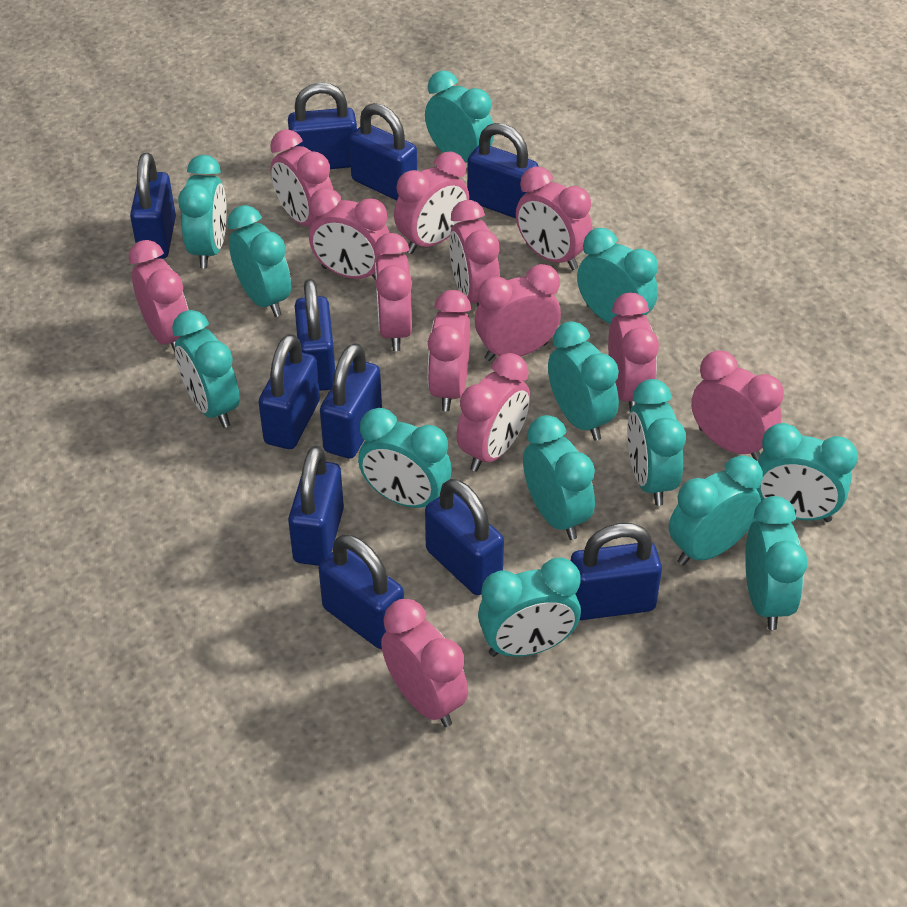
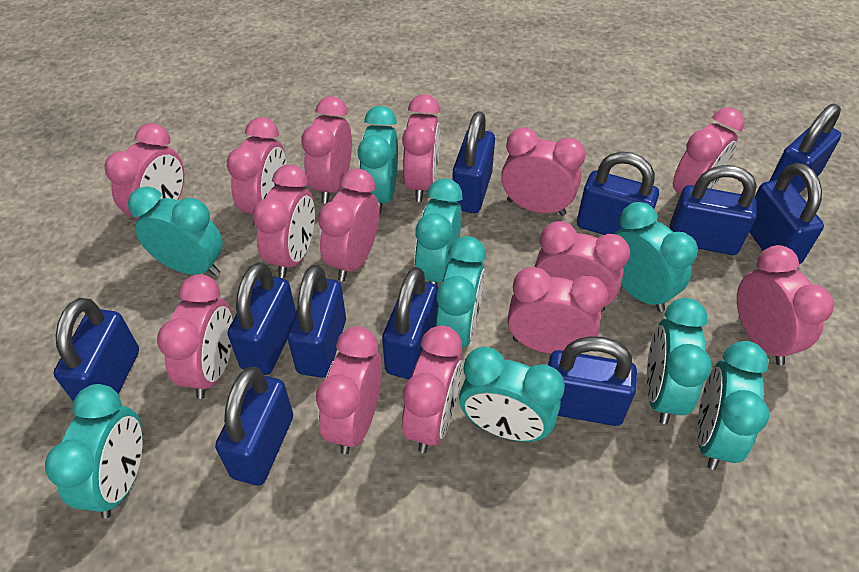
pink clock: 13 -> 14
turquoise clock: 13 -> 9

